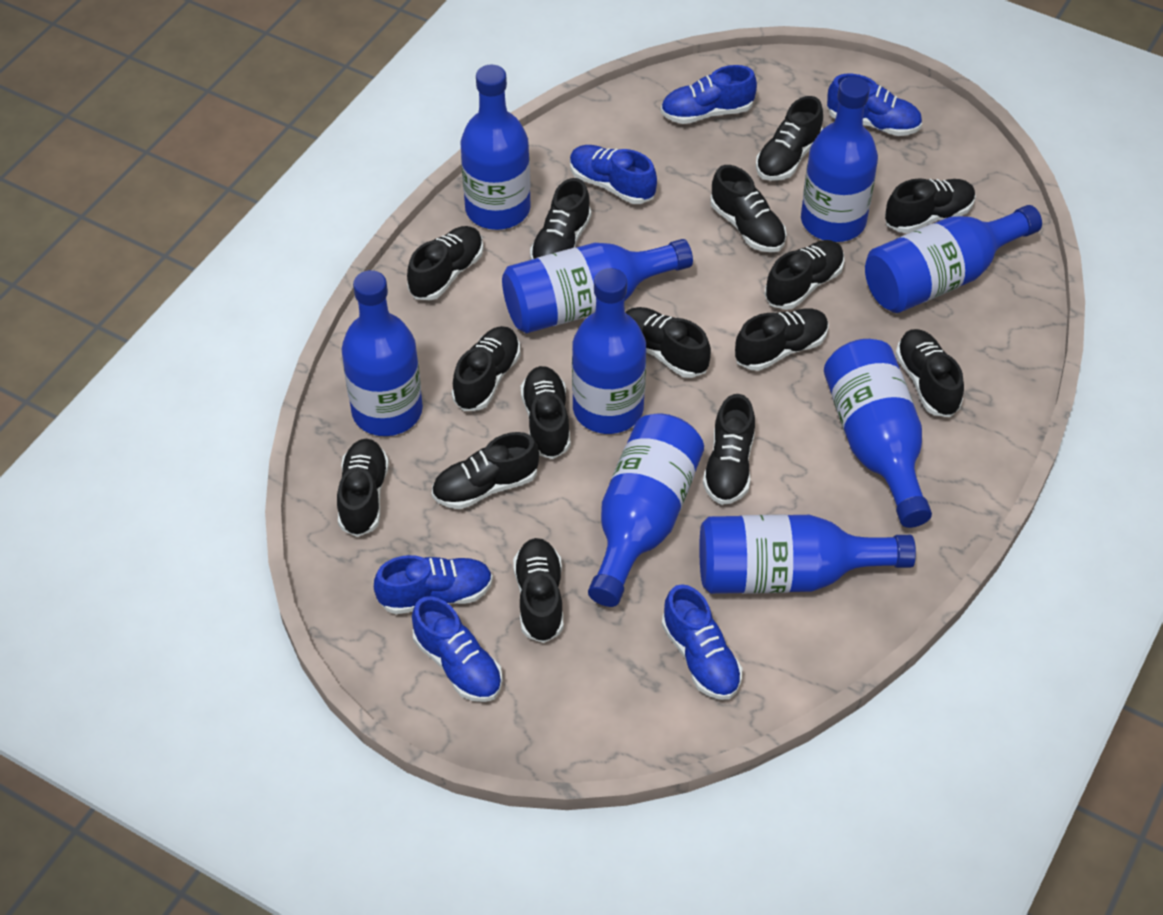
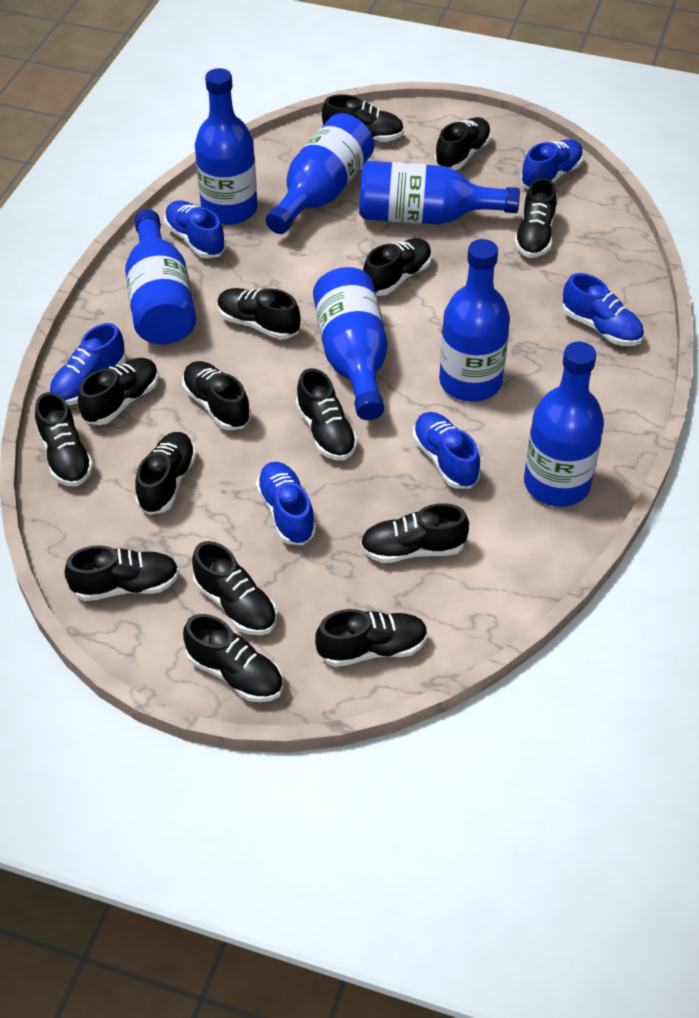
blue bottle: 9 -> 7

